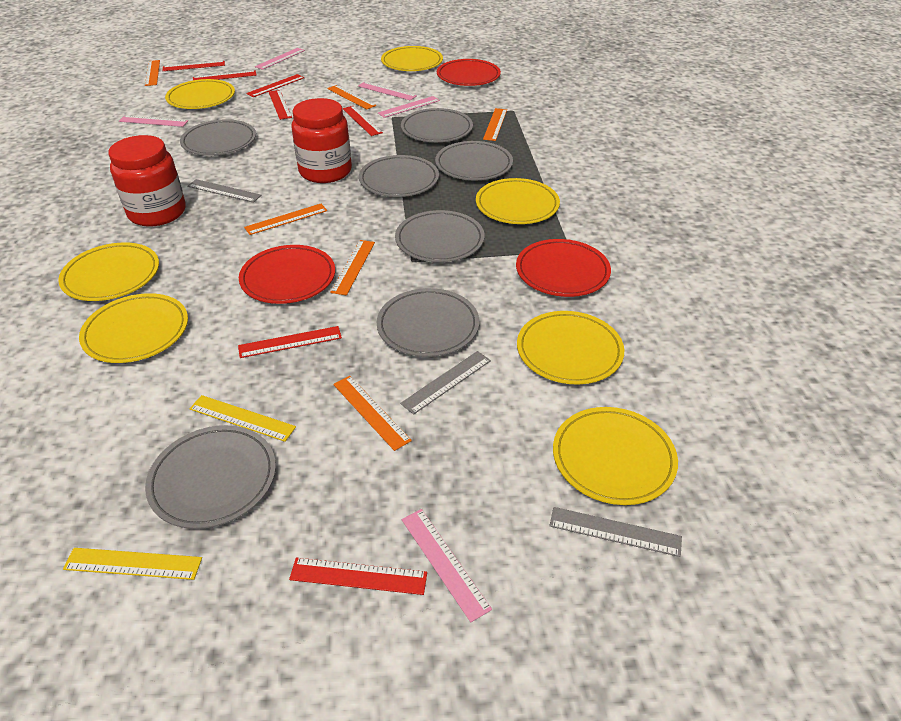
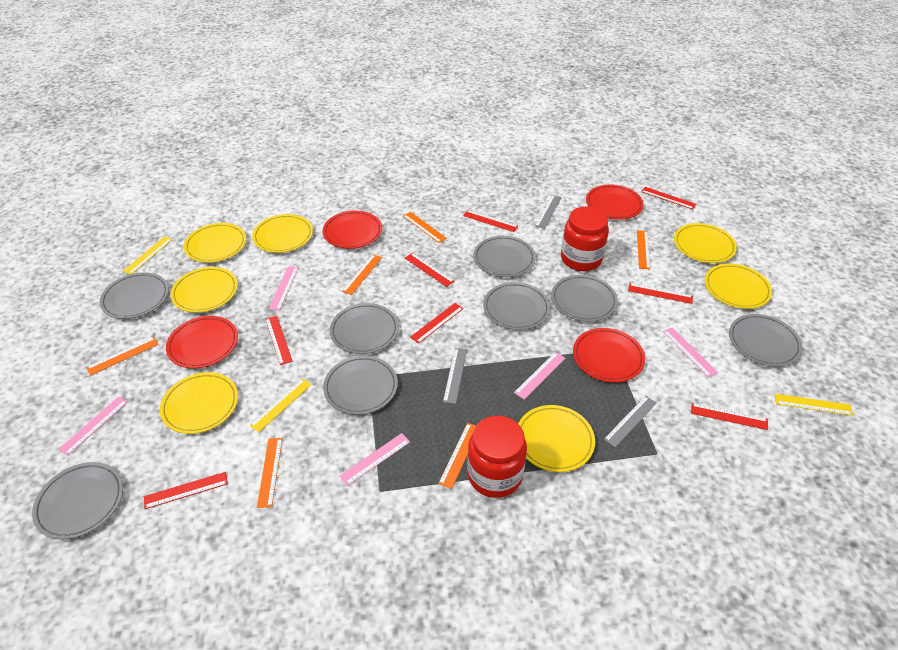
grey plate: 7 -> 8
red plate: 3 -> 4
red ruler: 7 -> 8
yellow ruler: 2 -> 3

